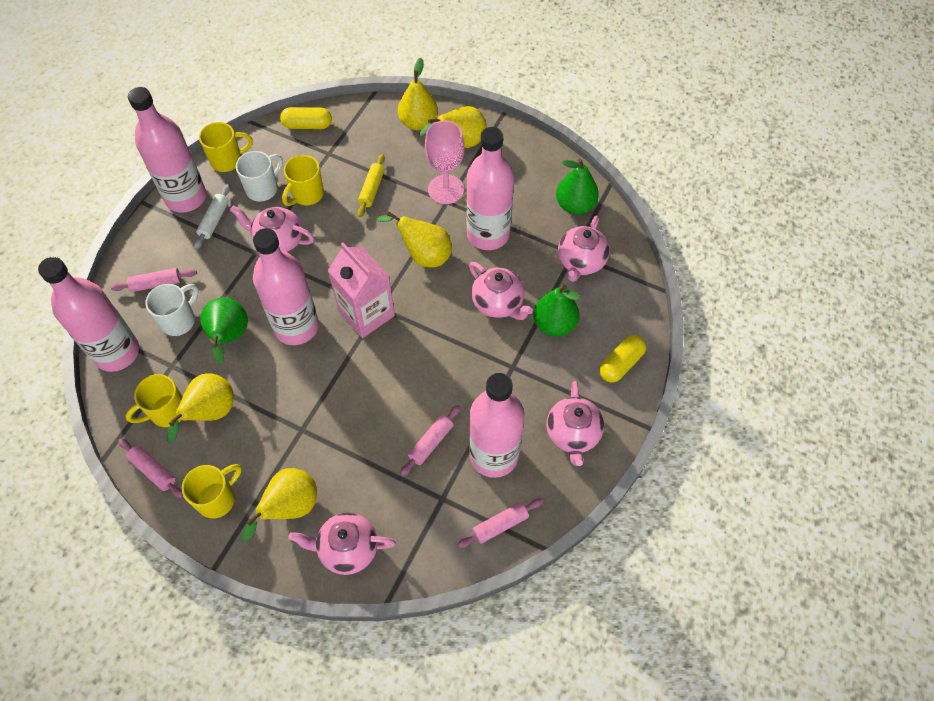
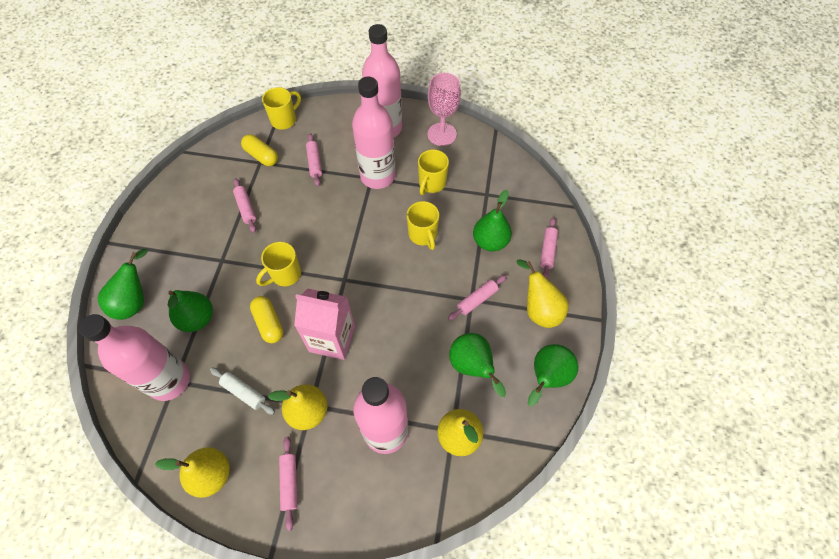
green pear: 3 -> 5
pink bottle: 5 -> 4
pink rolling pin: 4 -> 5
pink teapot: 5 -> 0
white mug: 2 -> 0
yellow pear: 5 -> 4
yellow rolling pin: 1 -> 0

